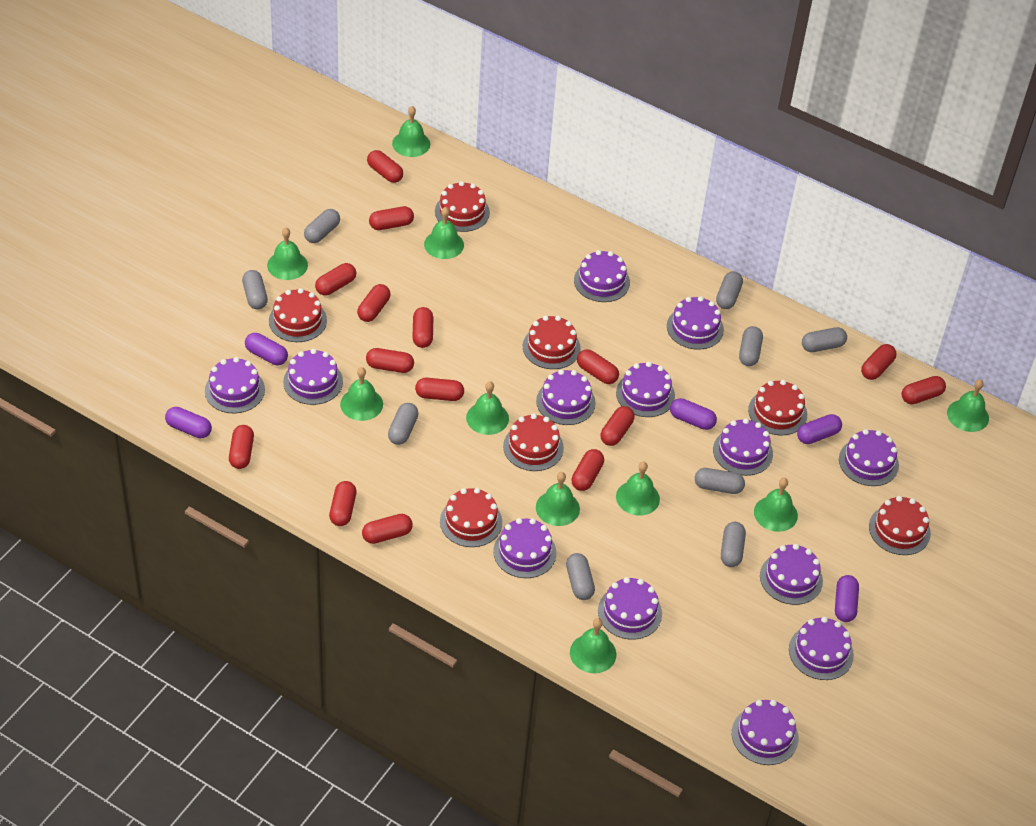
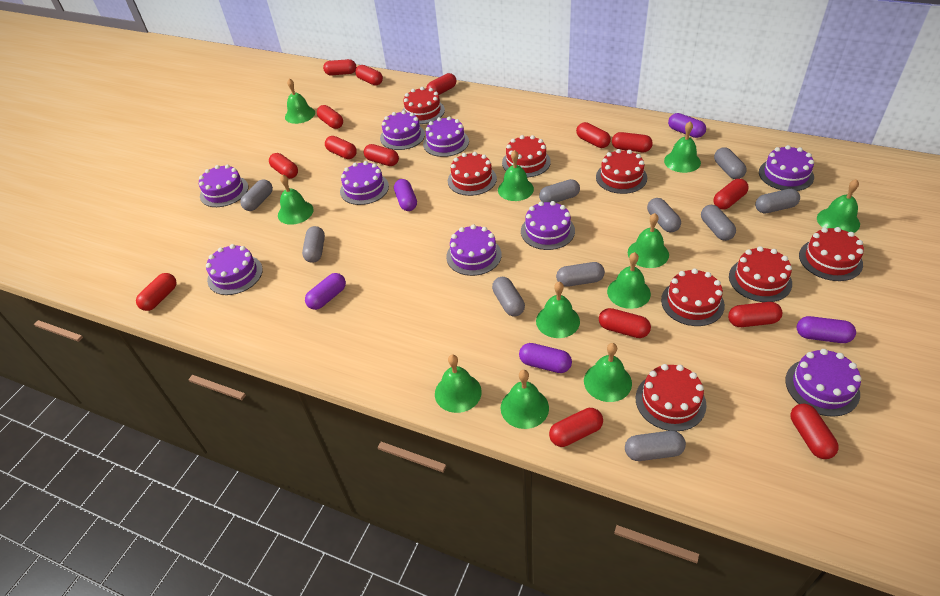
green bell: 10 -> 11
grey capsule: 9 -> 10
purple cake: 13 -> 9
red cake: 7 -> 8

